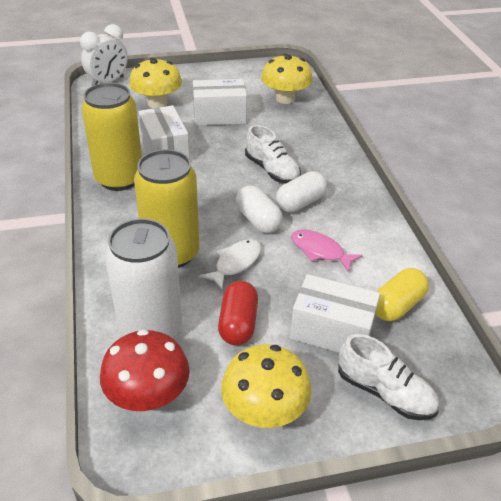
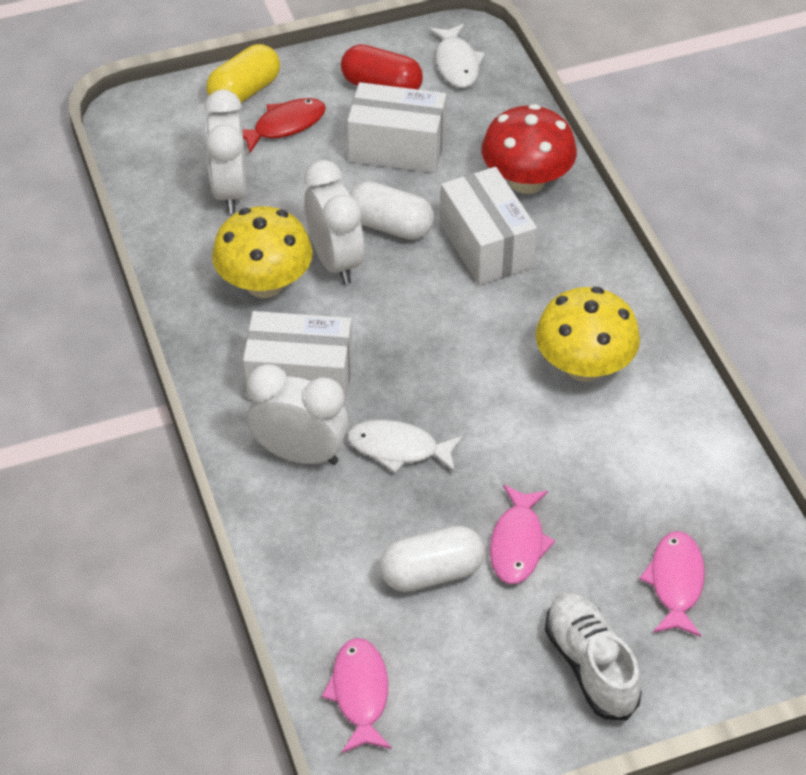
pink fish: 1 -> 3
red fish: 0 -> 1
white can: 1 -> 0
white clock: 1 -> 3
white fish: 1 -> 2
white shoe: 2 -> 1
yellow can: 2 -> 0
yellow mushroom: 3 -> 2

